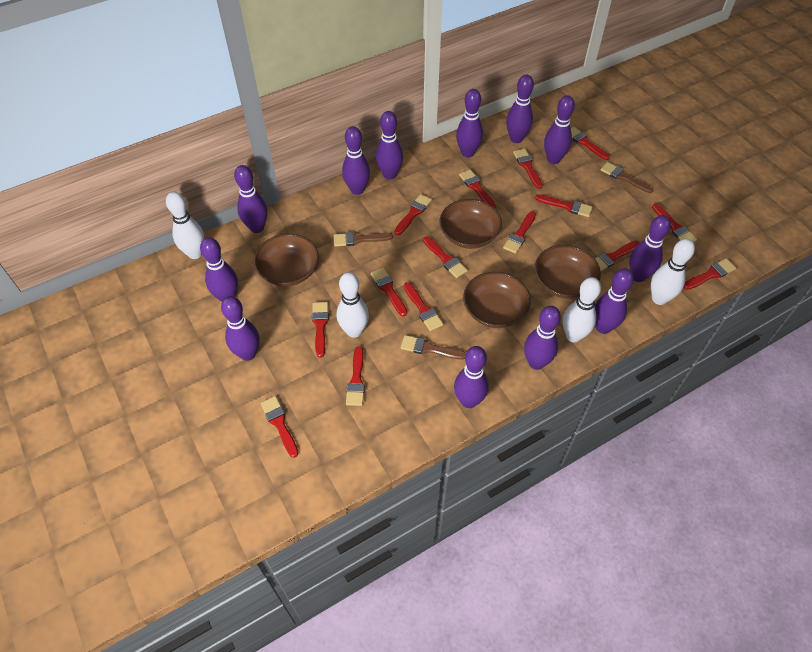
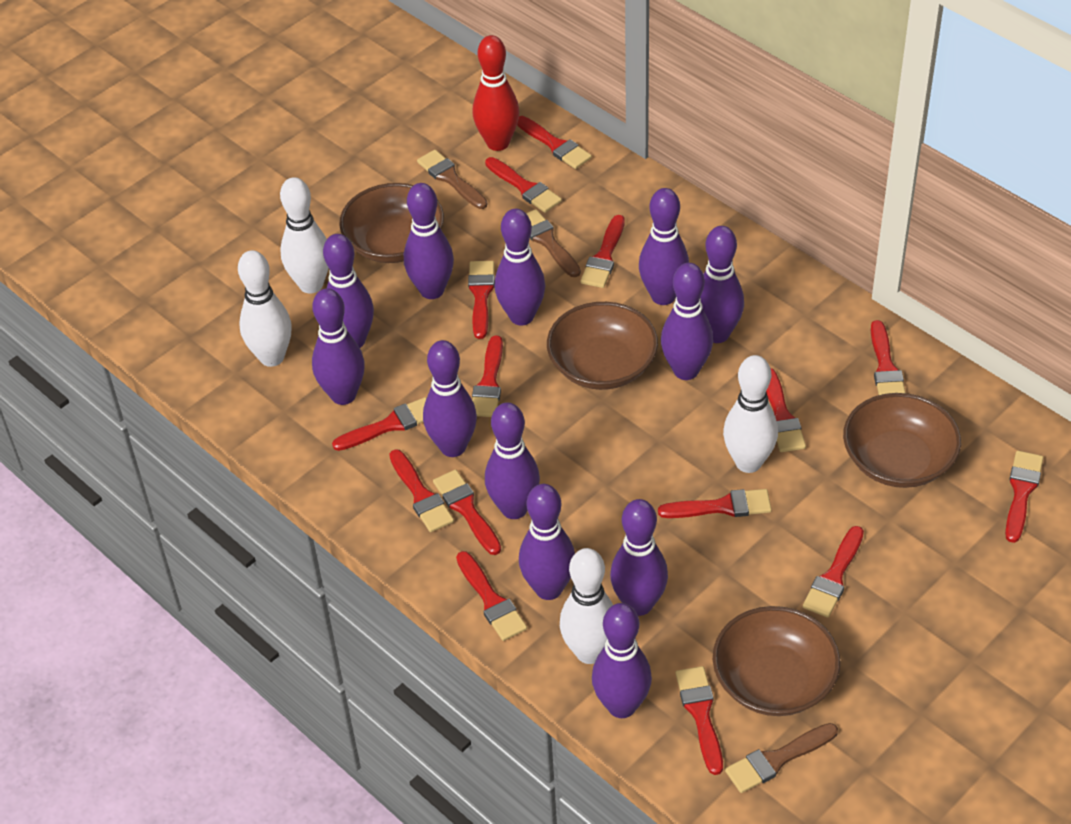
red bowling pin: 0 -> 1

